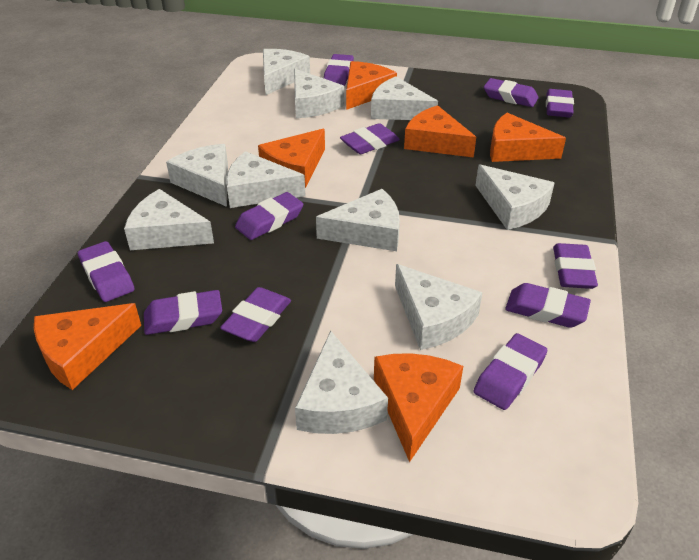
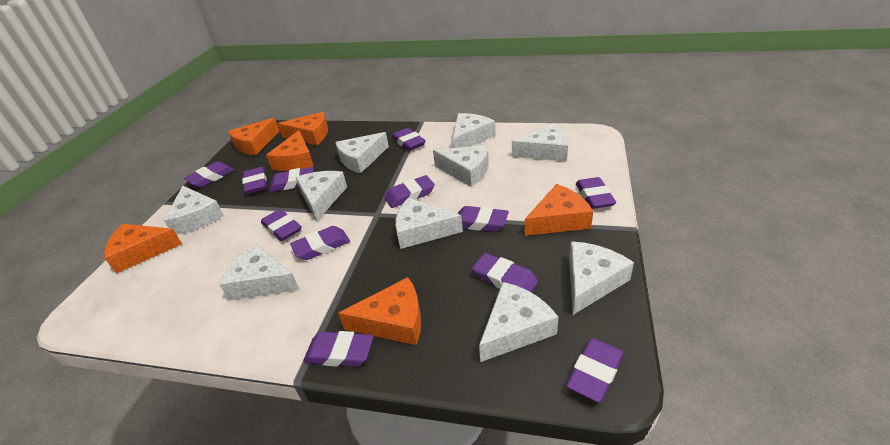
purple eraser: 11 -> 12

